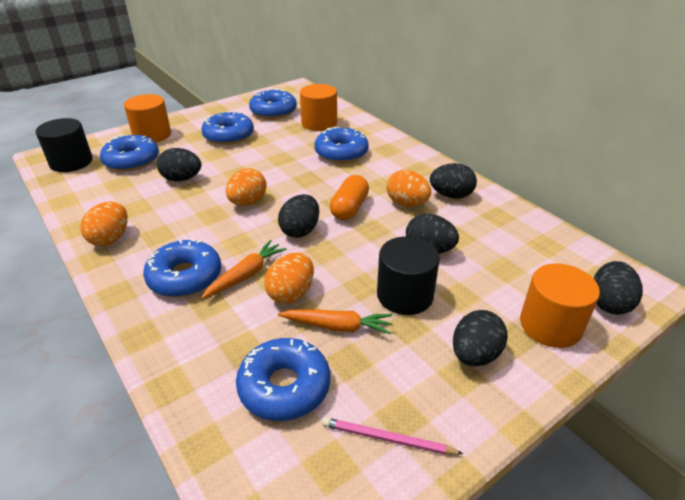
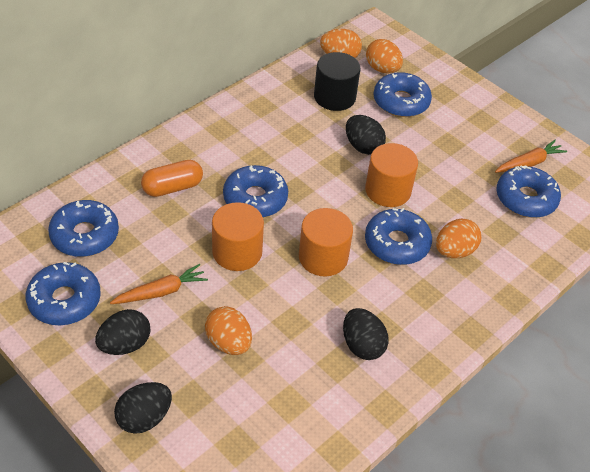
black cylinder: 2 -> 1
black egg: 6 -> 4
pink pencil: 1 -> 0

